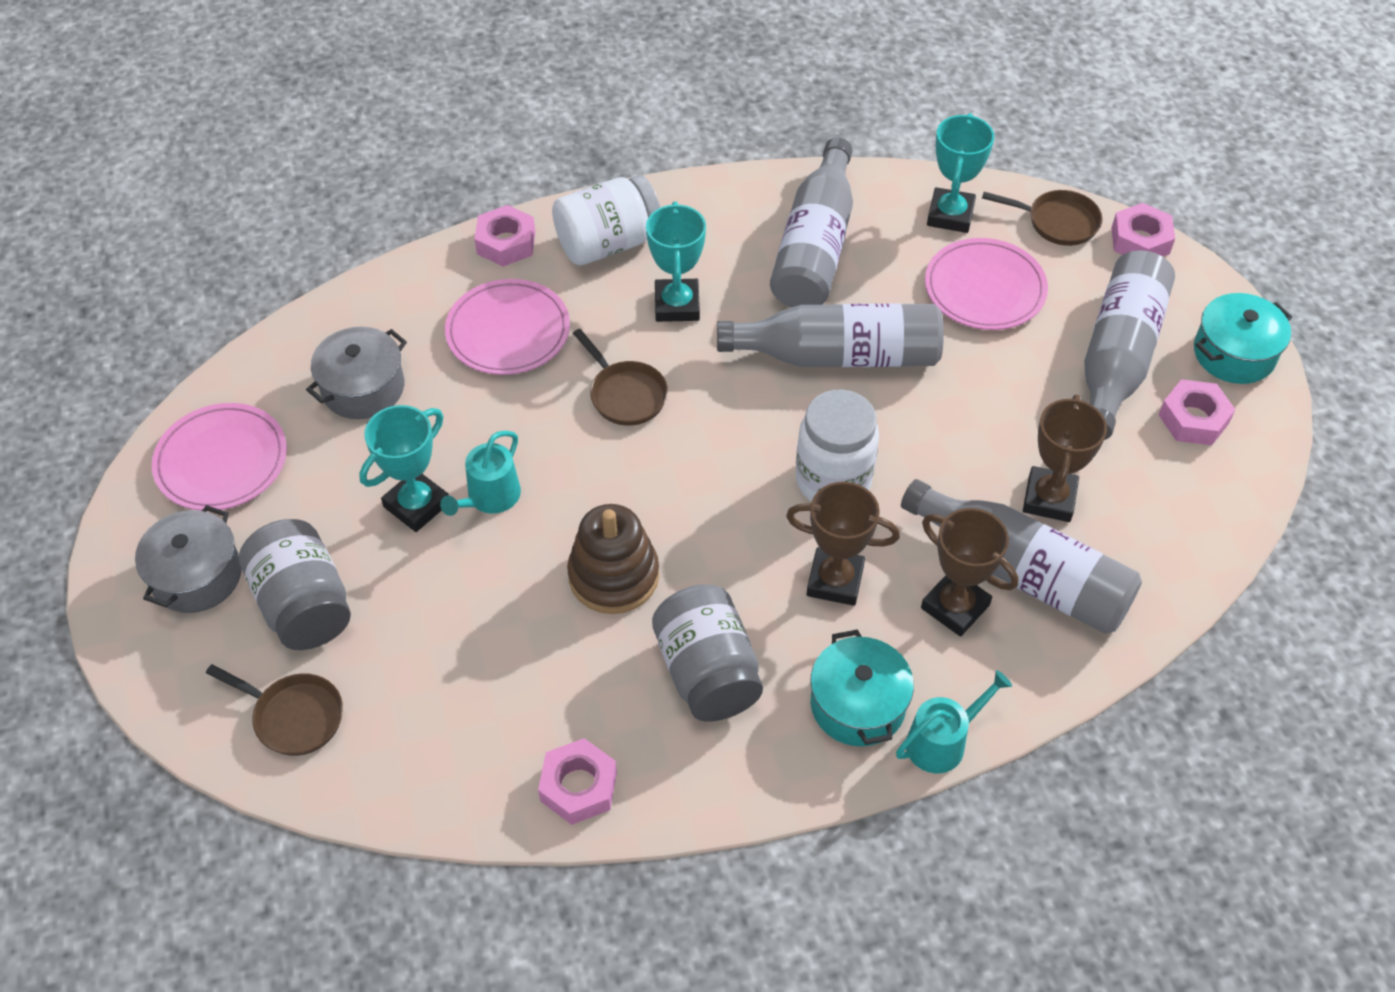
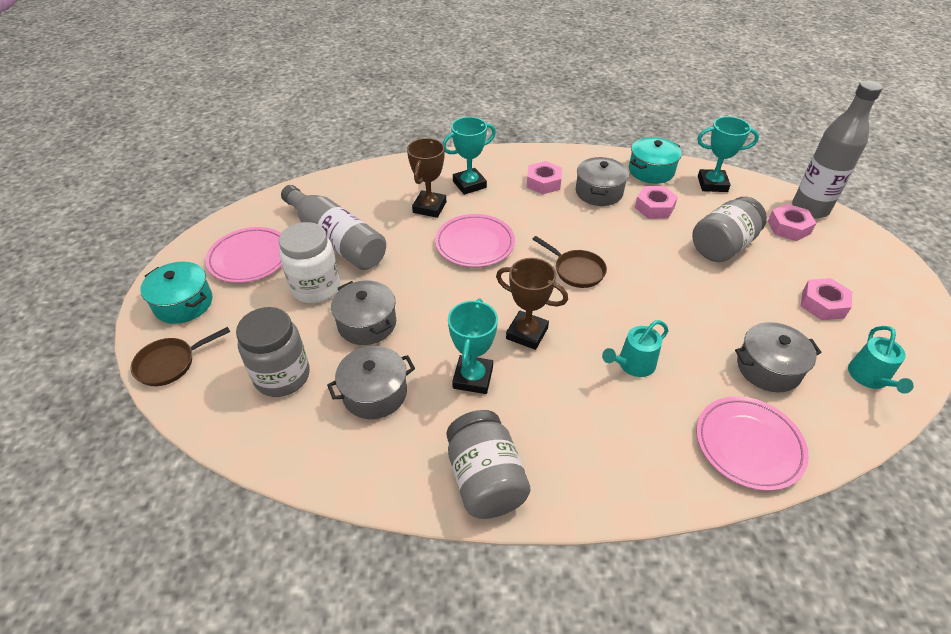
brown pan: 3 -> 2
brown stacking toy: 1 -> 0
brown trophy: 3 -> 2
grey bottle: 4 -> 2
grey jar: 2 -> 3
grey pot: 2 -> 4
white jar: 2 -> 1

